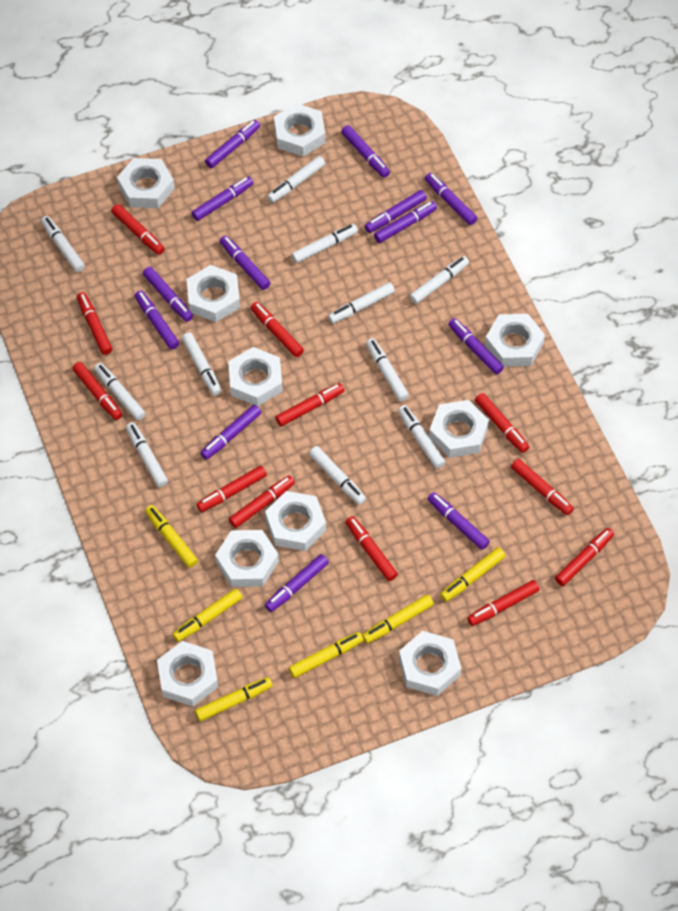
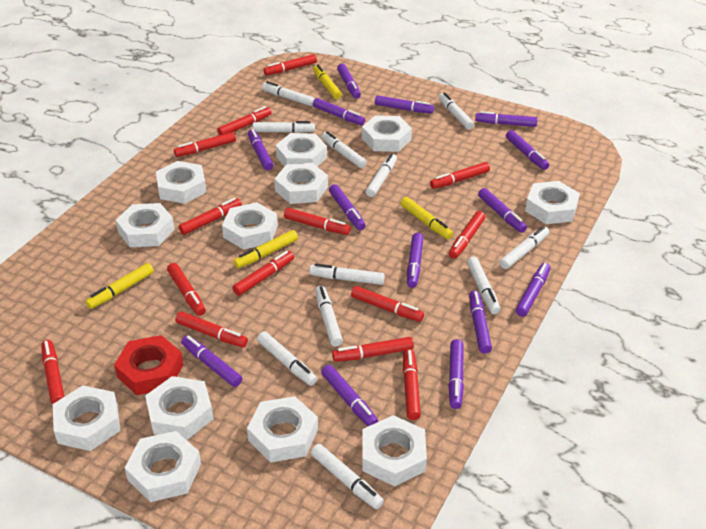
purple marker: 13 -> 14
red marker: 12 -> 14
red nut: 0 -> 1
white nut: 10 -> 12
yellow marker: 6 -> 4

